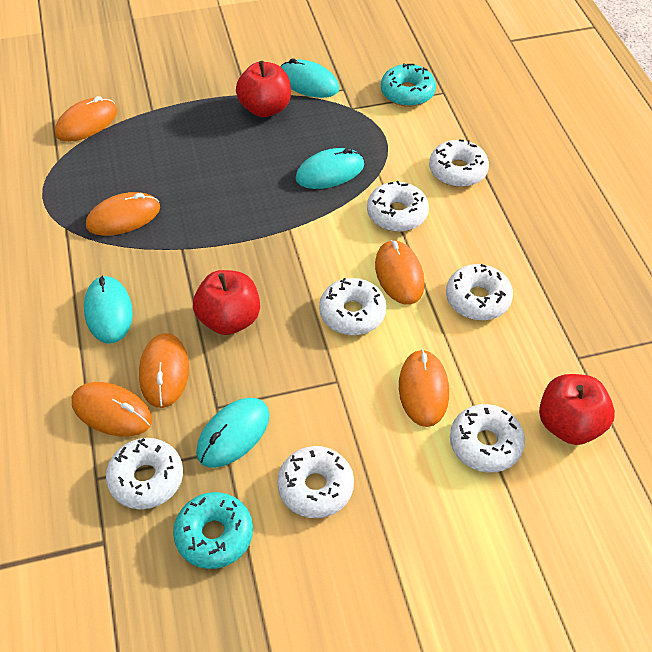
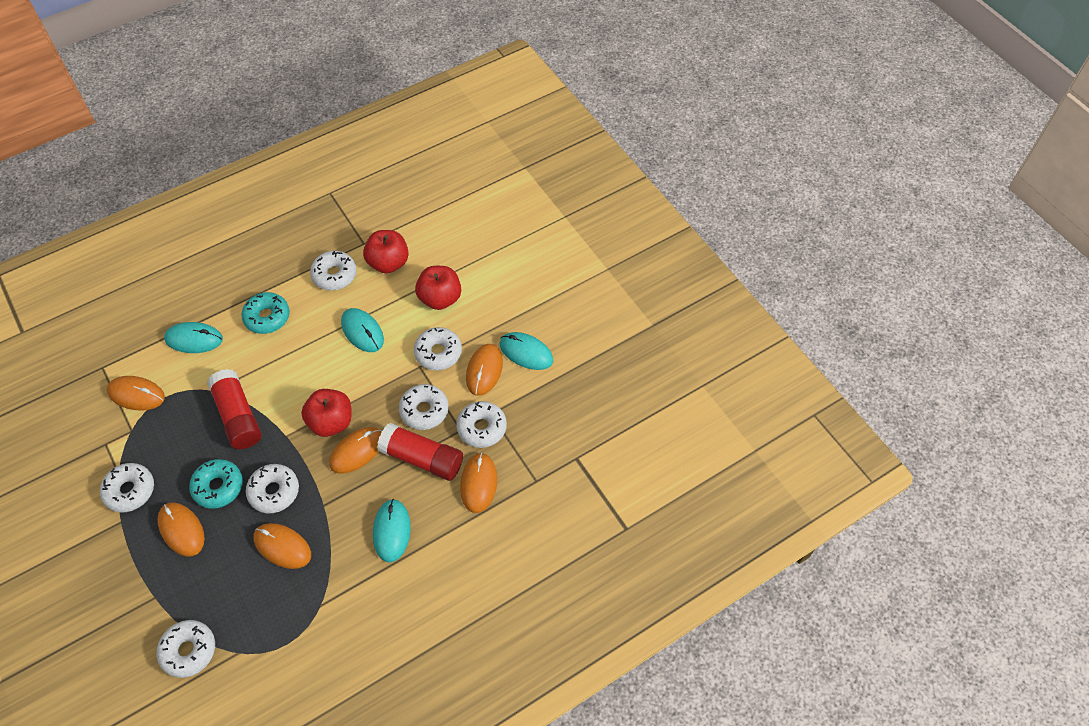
red glue stick: 0 -> 2

